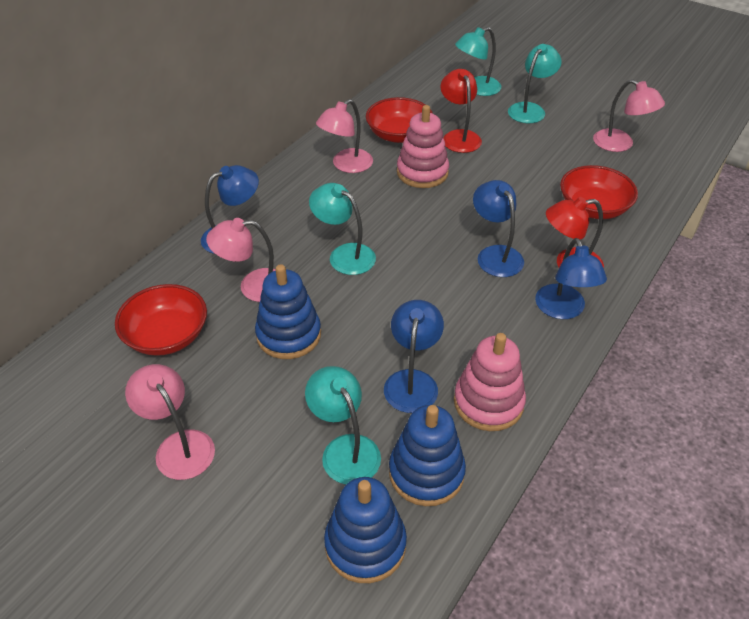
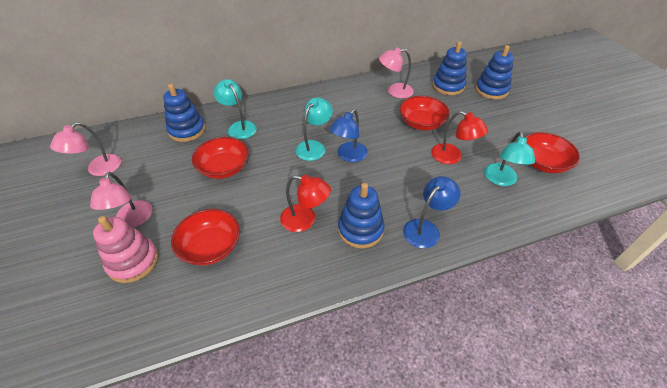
blue lamp: 4 -> 2
blue stacking toy: 3 -> 4
pink lamp: 4 -> 3
pink stacking toy: 2 -> 1
red bowl: 3 -> 4
turquoise lamp: 4 -> 3

